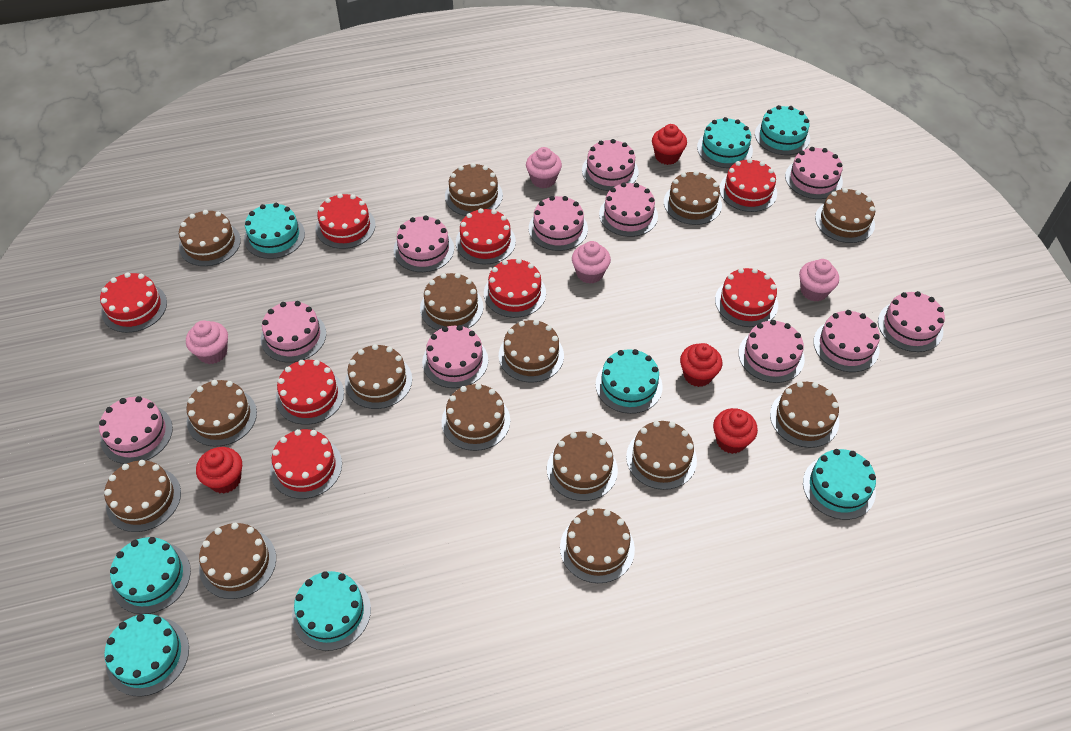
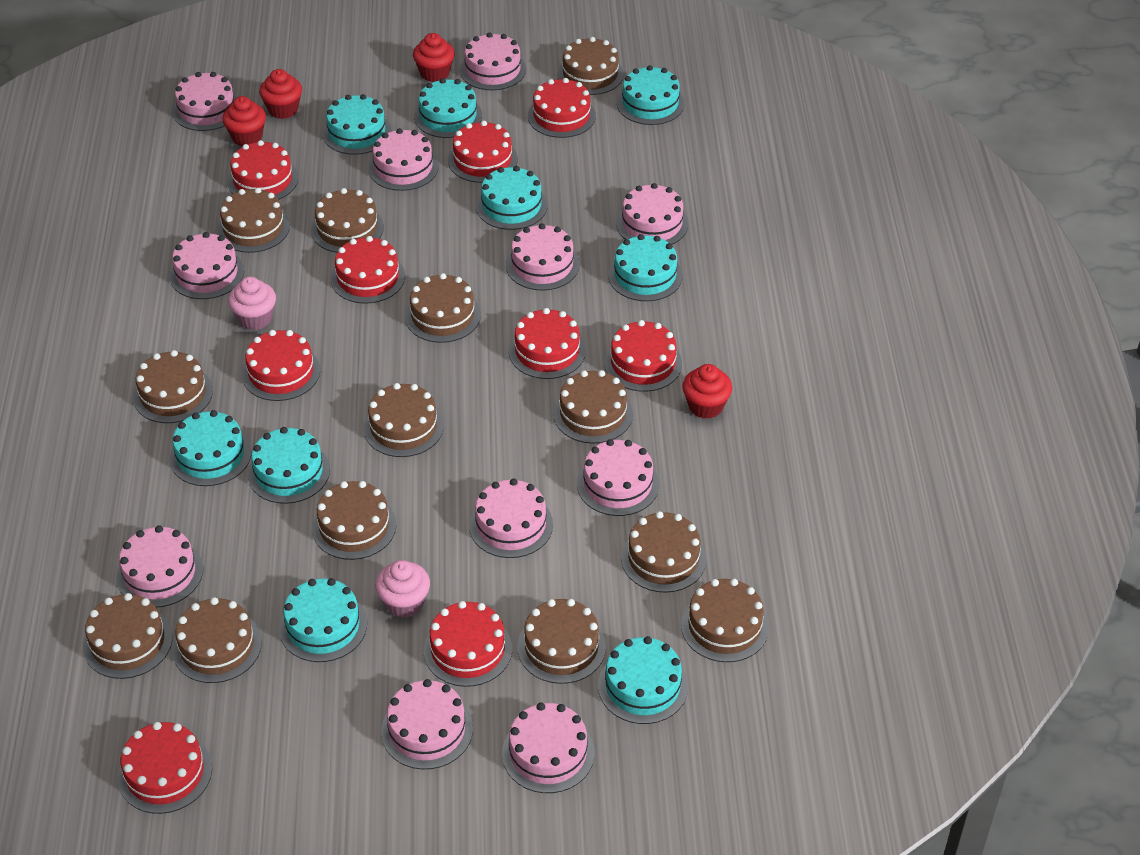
brown cake: 15 -> 13
pink cupcake: 4 -> 2
red cake: 8 -> 9
turquoise cake: 8 -> 9

